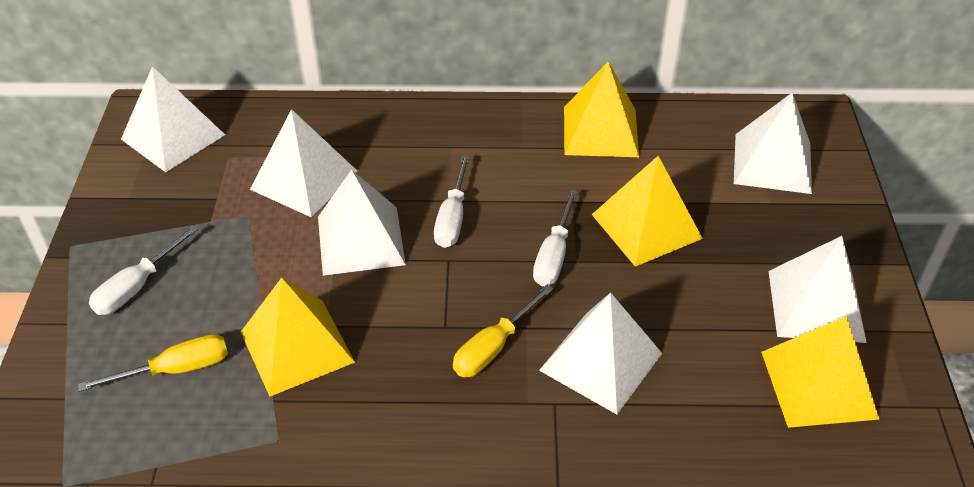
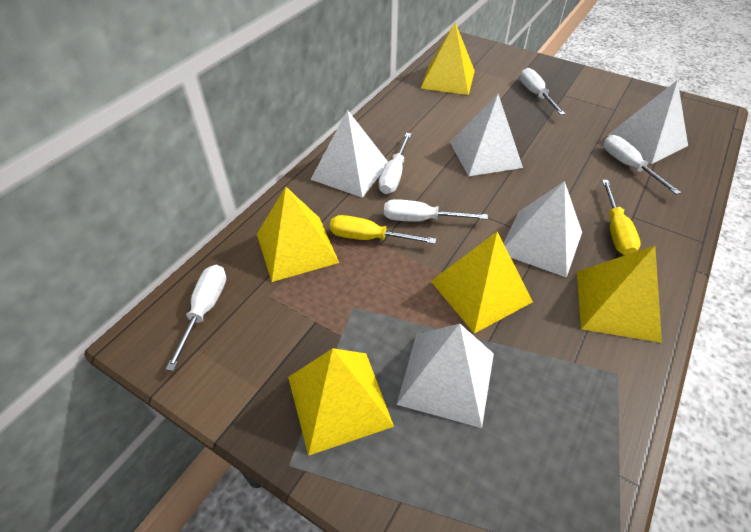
white pyramid: 6 -> 5
white screwdriver: 3 -> 5
yellow pyramid: 4 -> 5

